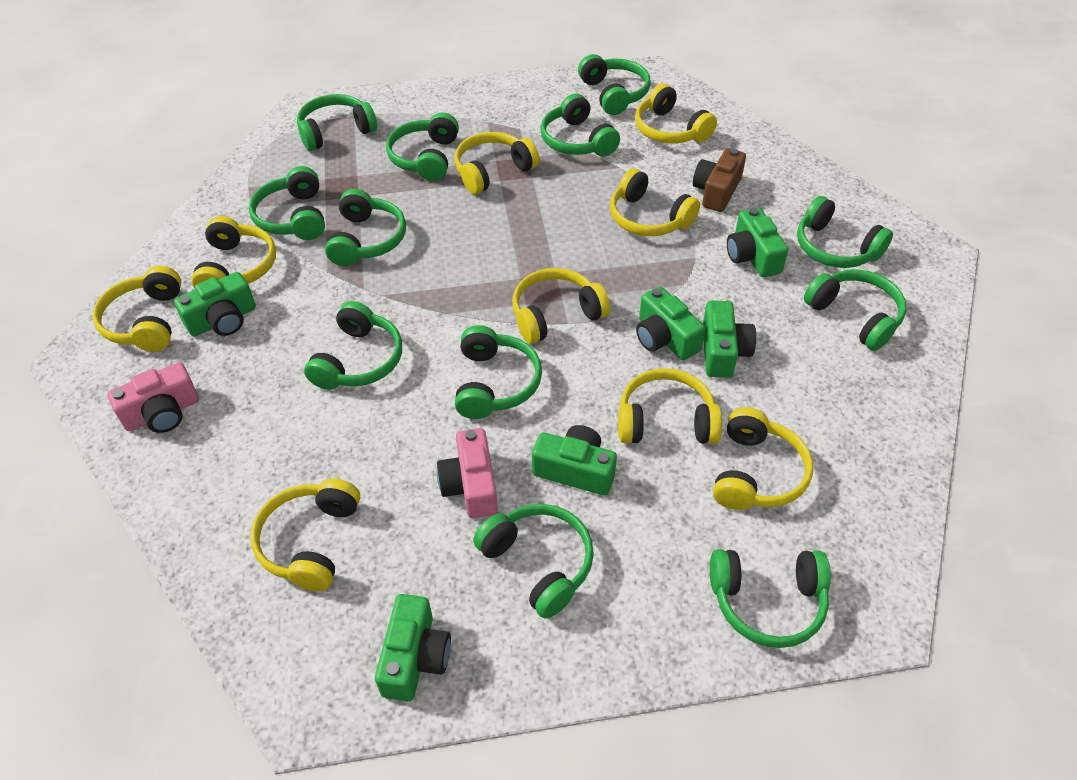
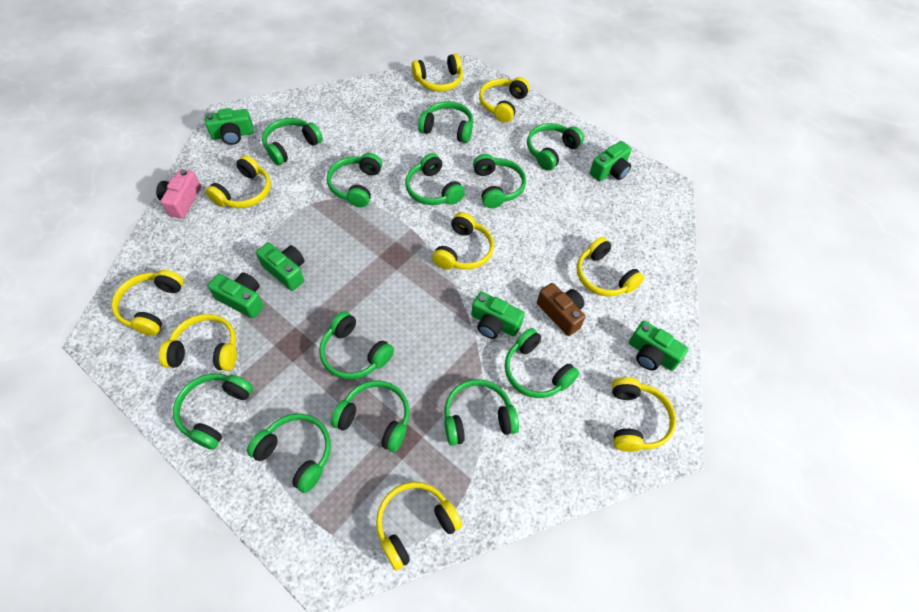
pink camera: 2 -> 1

